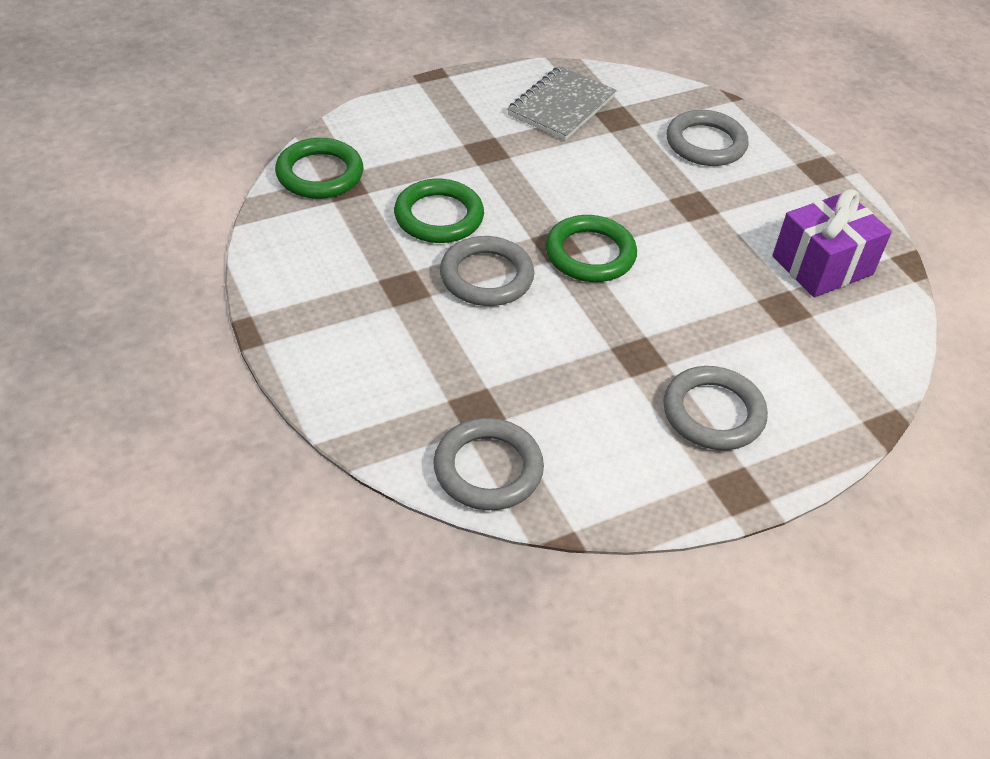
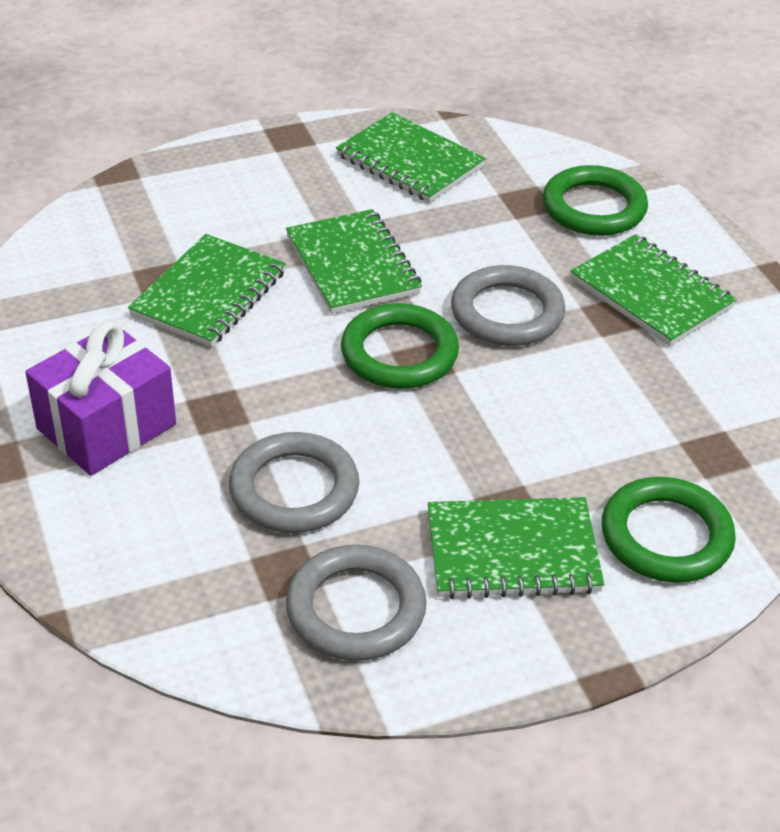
green notebook: 0 -> 5
grey notebook: 1 -> 0
grey ring: 4 -> 3

